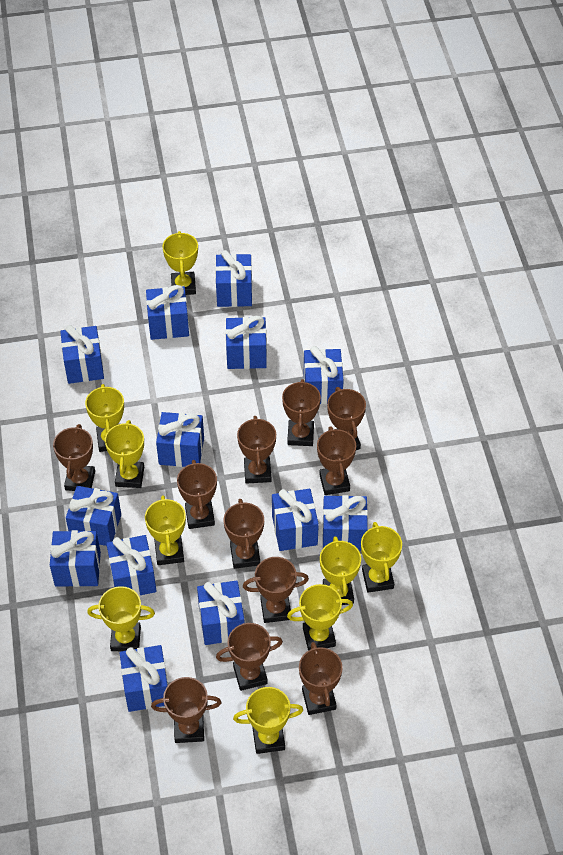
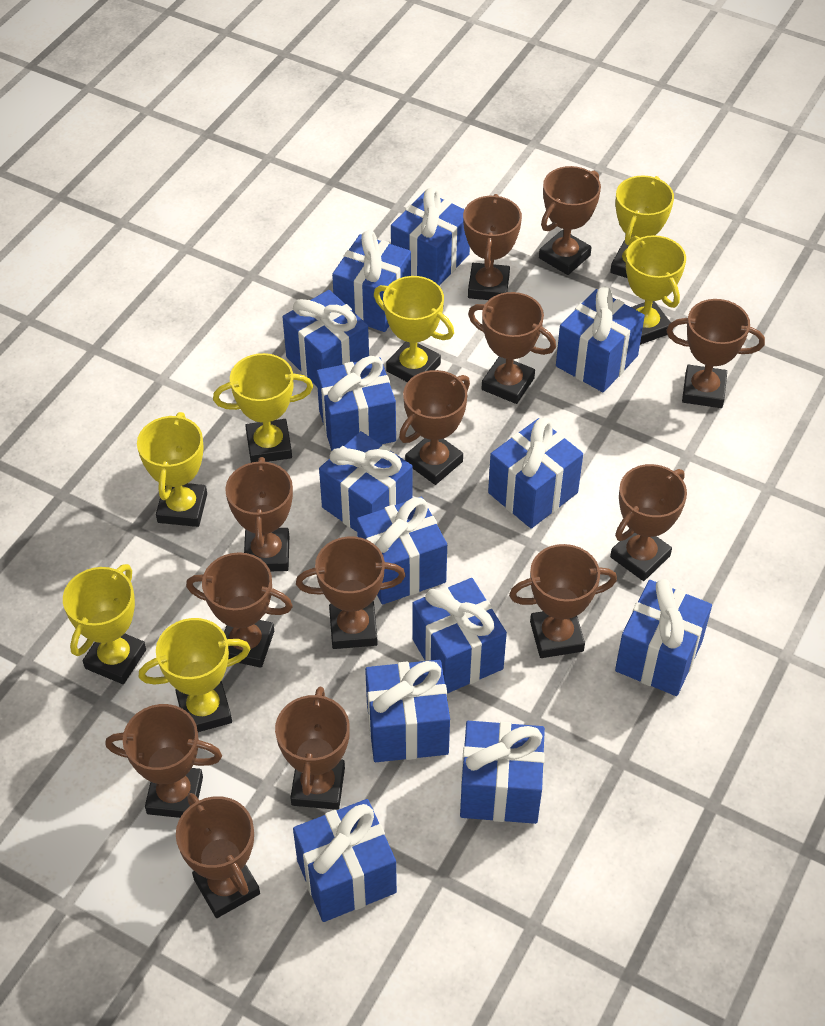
brown trophy: 11 -> 13
yellow trophy: 9 -> 7

